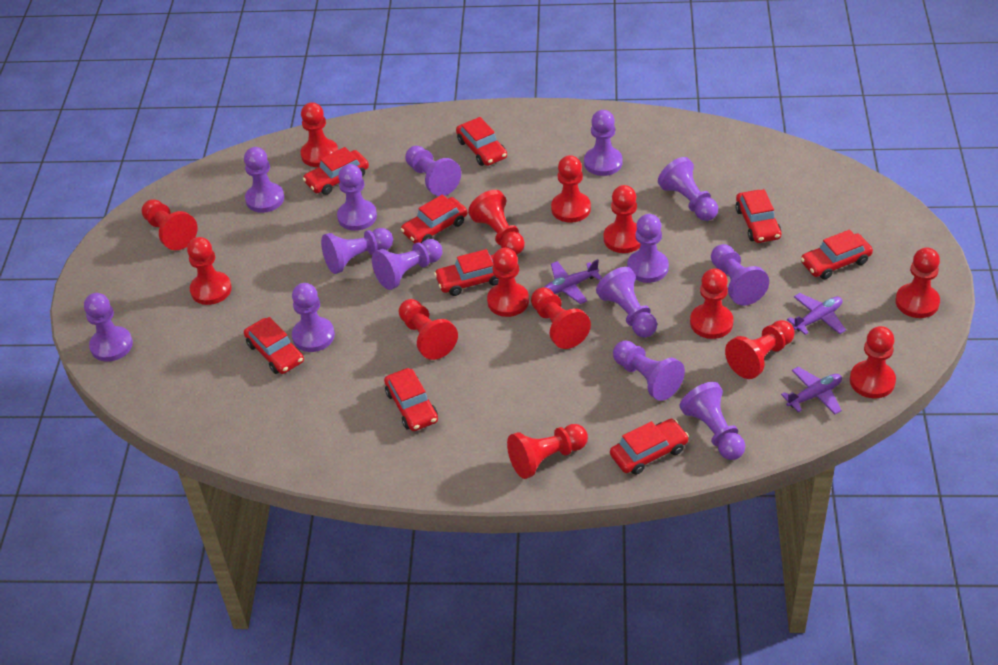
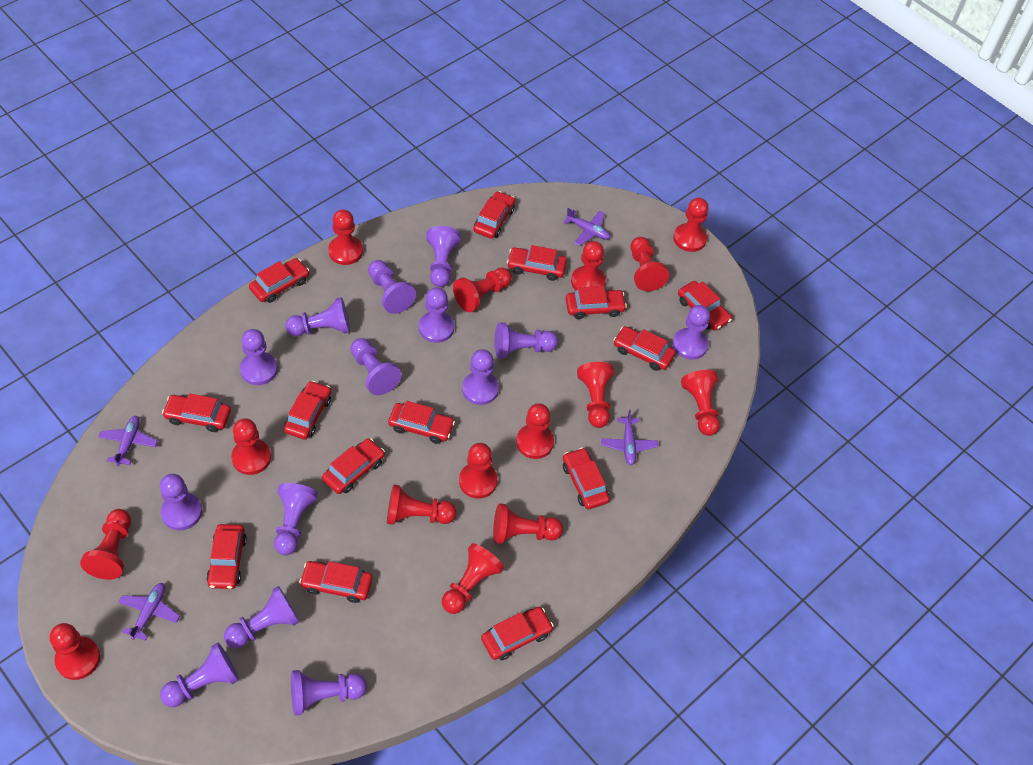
purple plane: 3 -> 4
red car: 9 -> 14
red pawn: 14 -> 15

